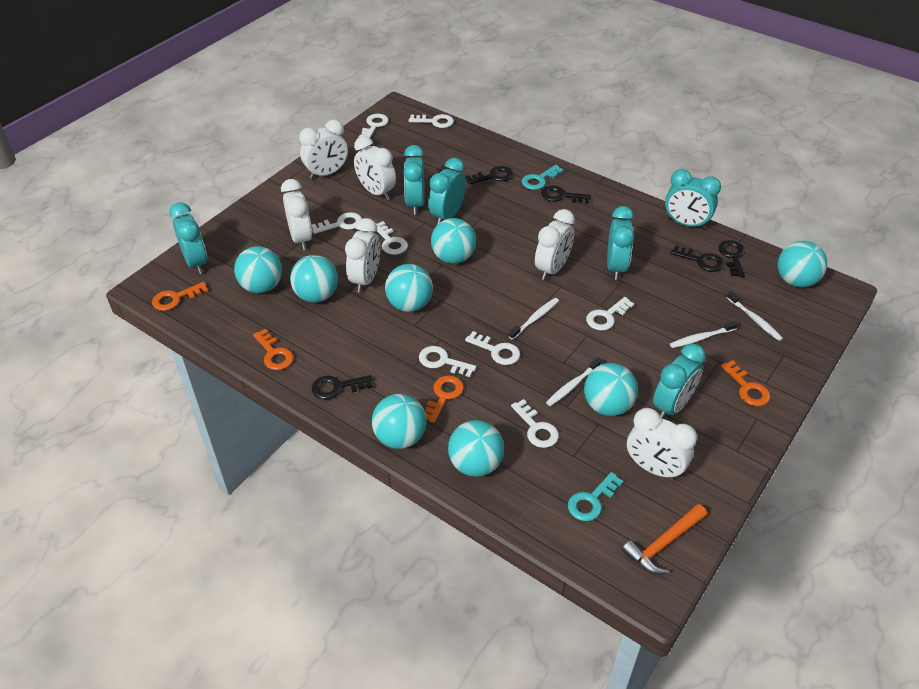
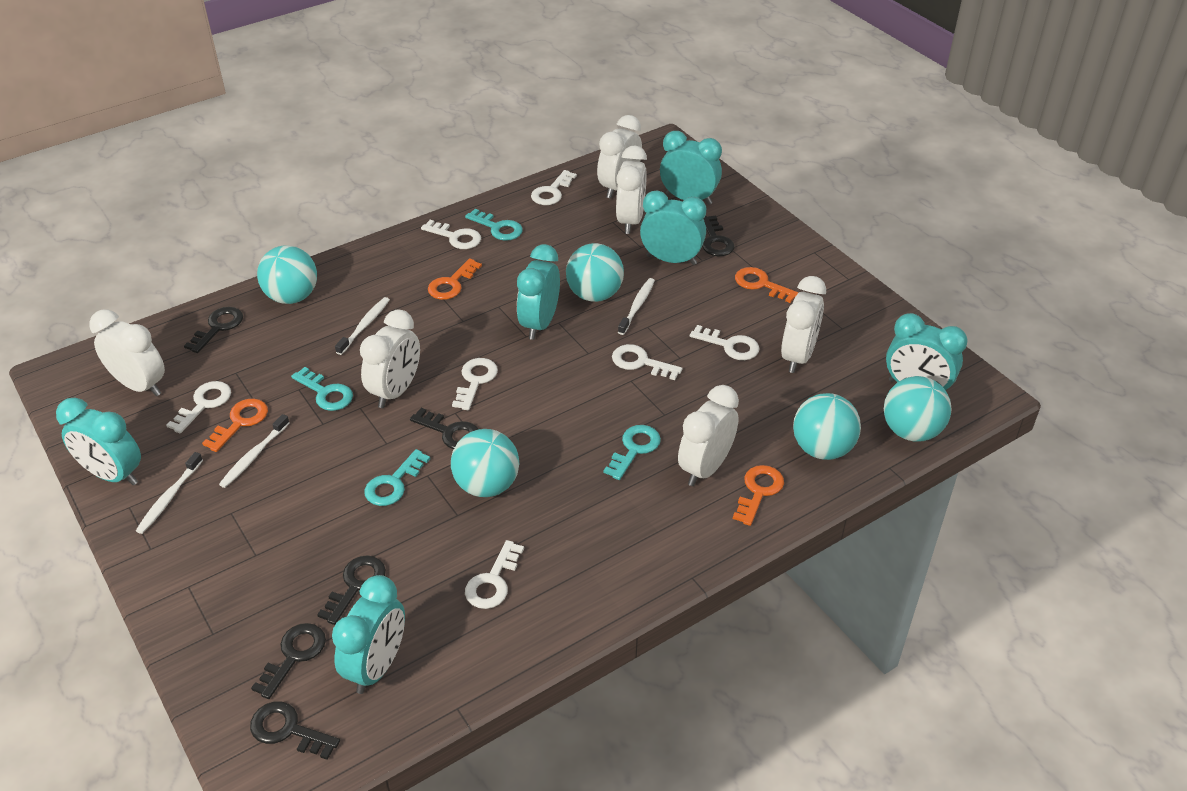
black key: 5 -> 6
orange hammer: 1 -> 0
turquoise ball: 8 -> 5
turquoise key: 2 -> 4
white key: 8 -> 7

